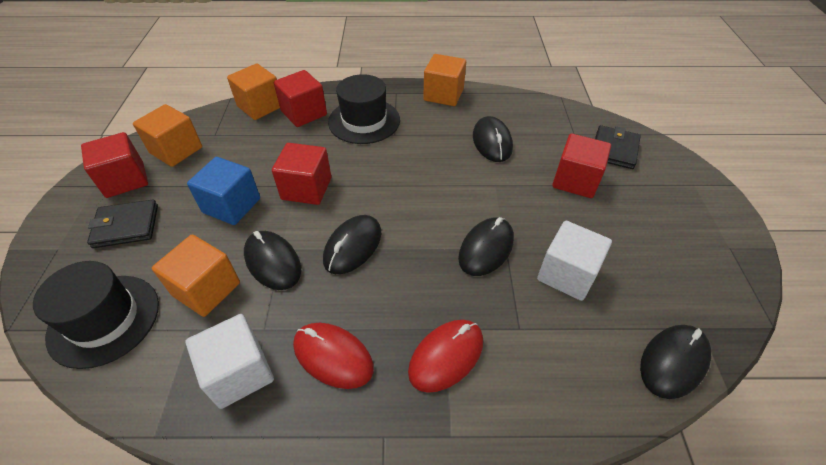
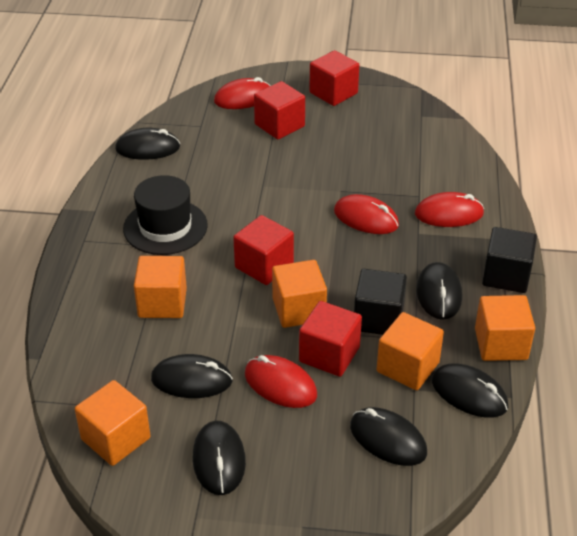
black cube: 0 -> 2
black hat: 2 -> 1
black mouse: 5 -> 6
black wallet: 2 -> 0
blue cube: 1 -> 0
orange cube: 4 -> 5
red mouse: 2 -> 4
white cube: 2 -> 0

